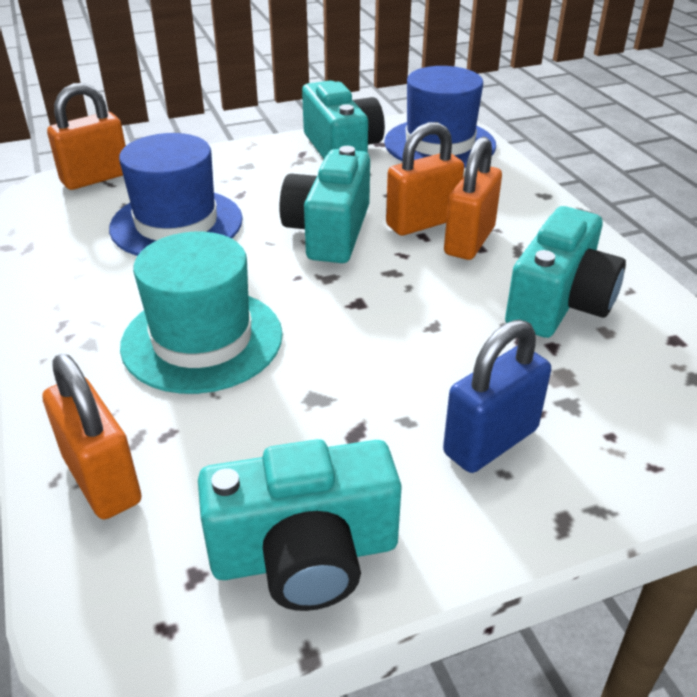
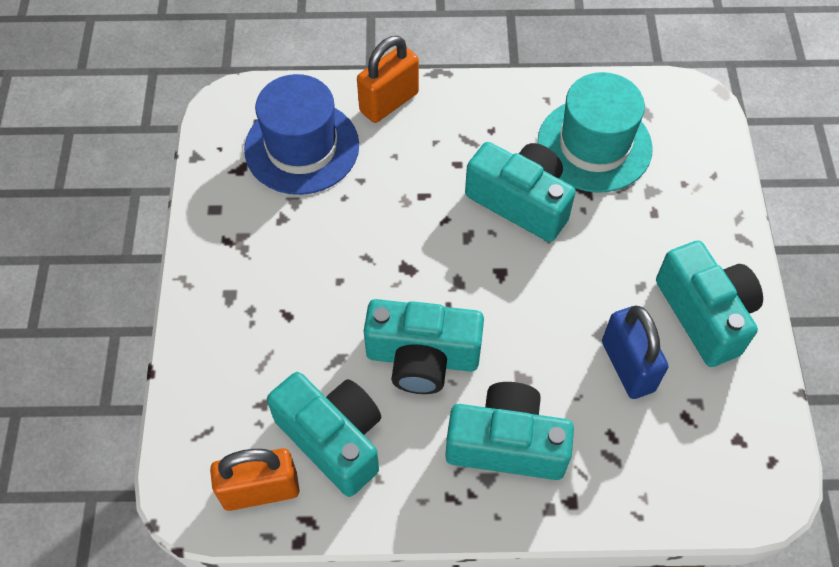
blue hat: 2 -> 1
orange padlock: 4 -> 2
turquoise camera: 4 -> 5

